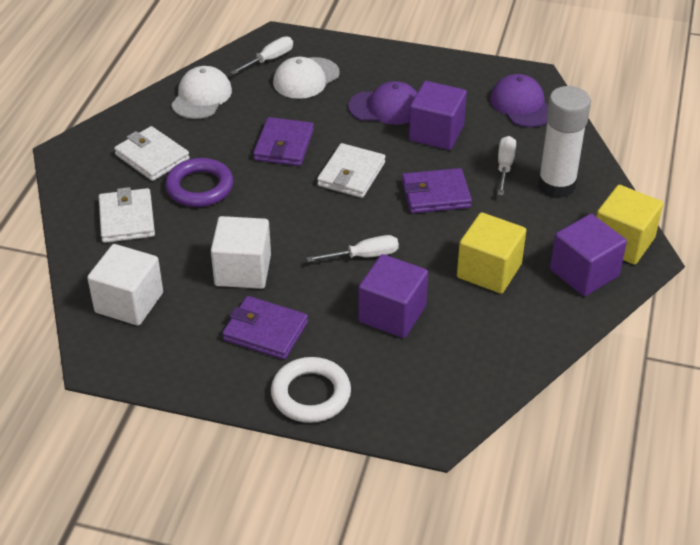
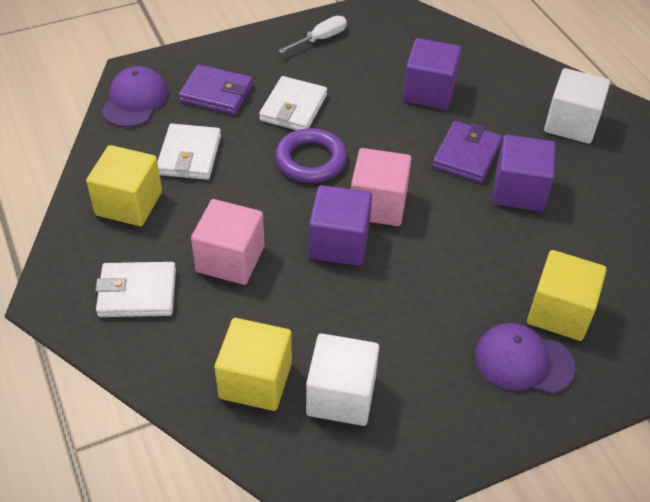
pink cube: 0 -> 2
purple wallet: 3 -> 2
white cap: 2 -> 0
white glue stick: 1 -> 0
white ring: 1 -> 0
white screwdriver: 3 -> 1
yellow cube: 2 -> 3

